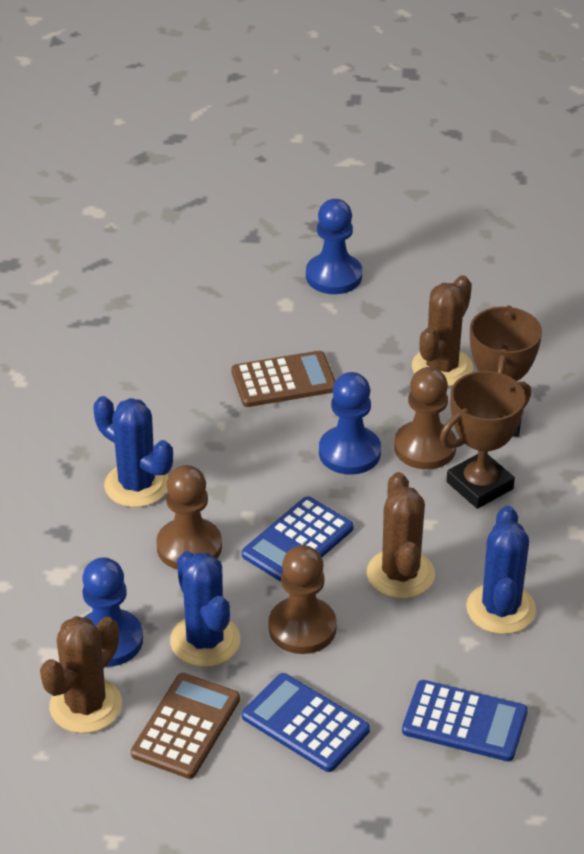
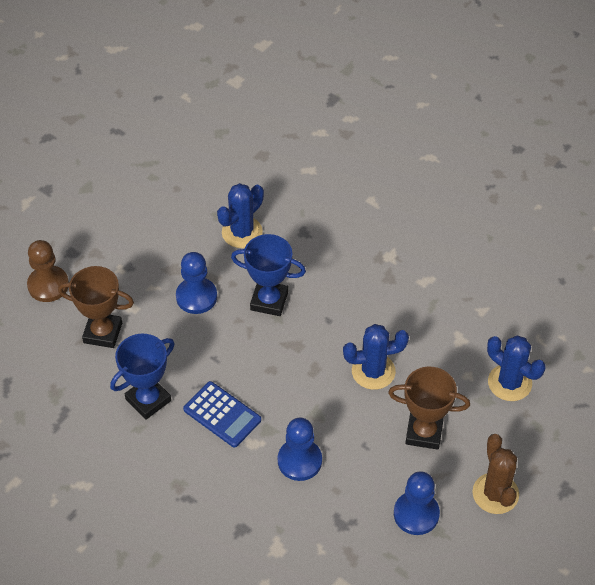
blue calculator: 3 -> 1
blue trophy: 0 -> 2
brown cactus: 3 -> 1
brown calculator: 2 -> 0
brown pawn: 3 -> 1

